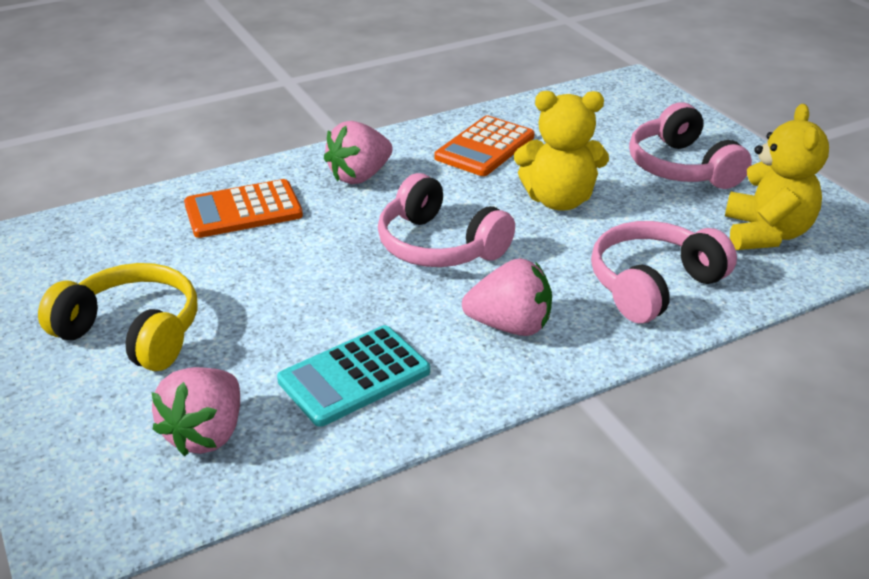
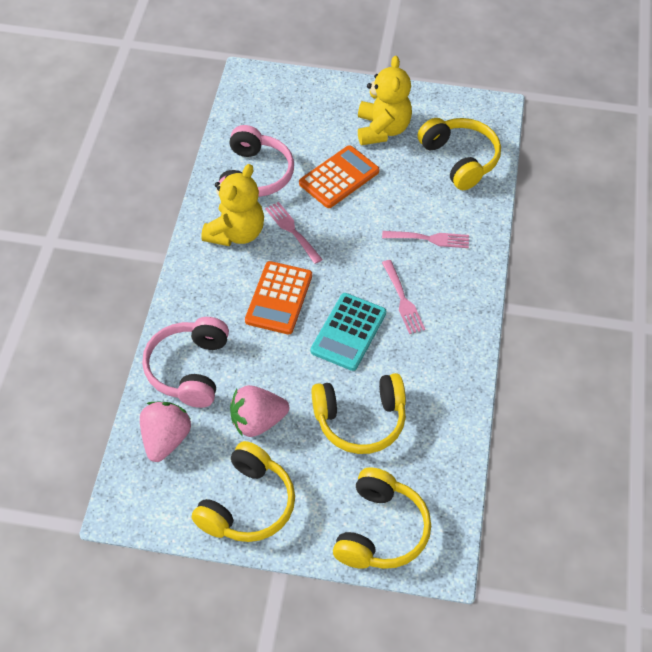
pink fork: 0 -> 3
pink headphones: 3 -> 2
pink strawberry: 3 -> 2
yellow headphones: 1 -> 4

